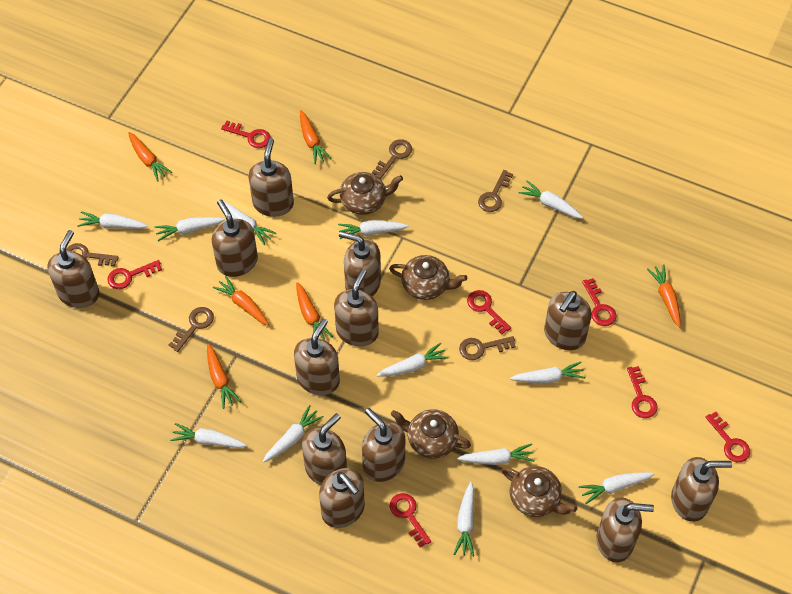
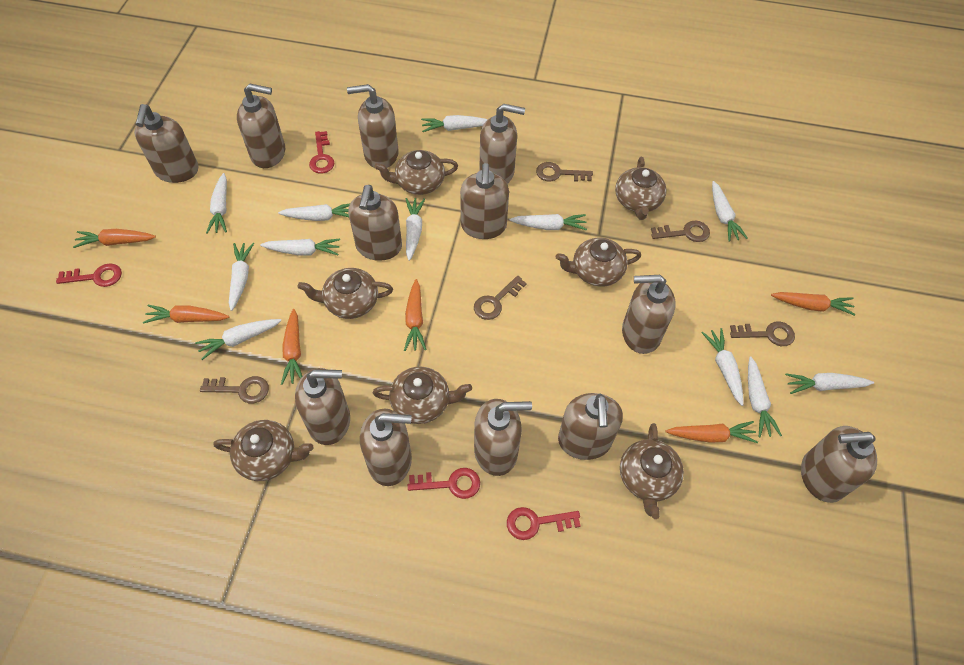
brown teapot: 4 -> 7
red key: 7 -> 4

